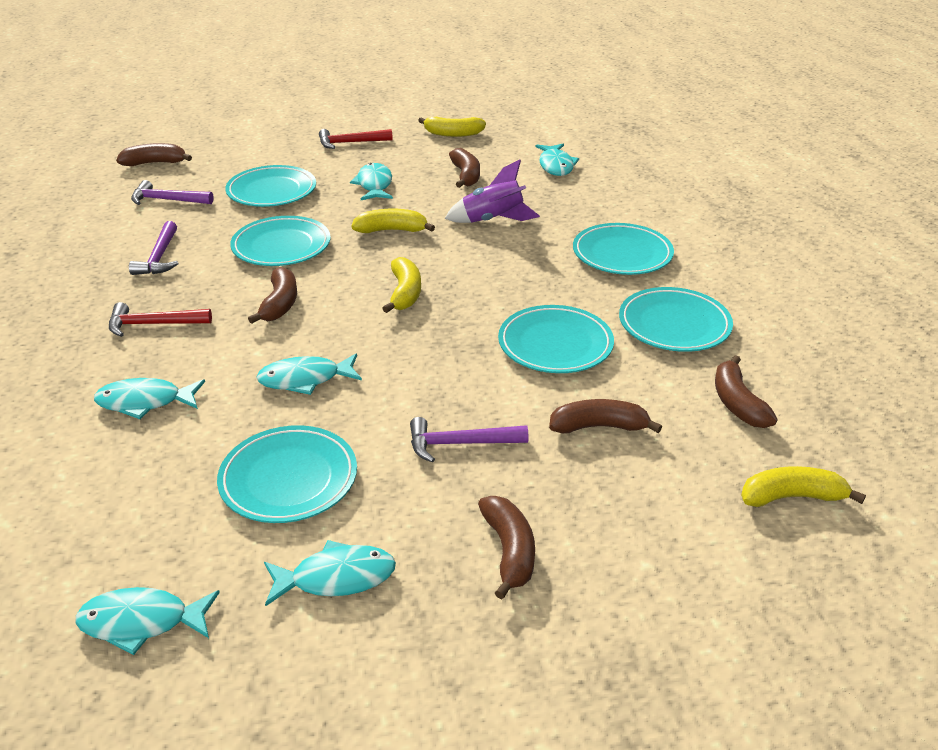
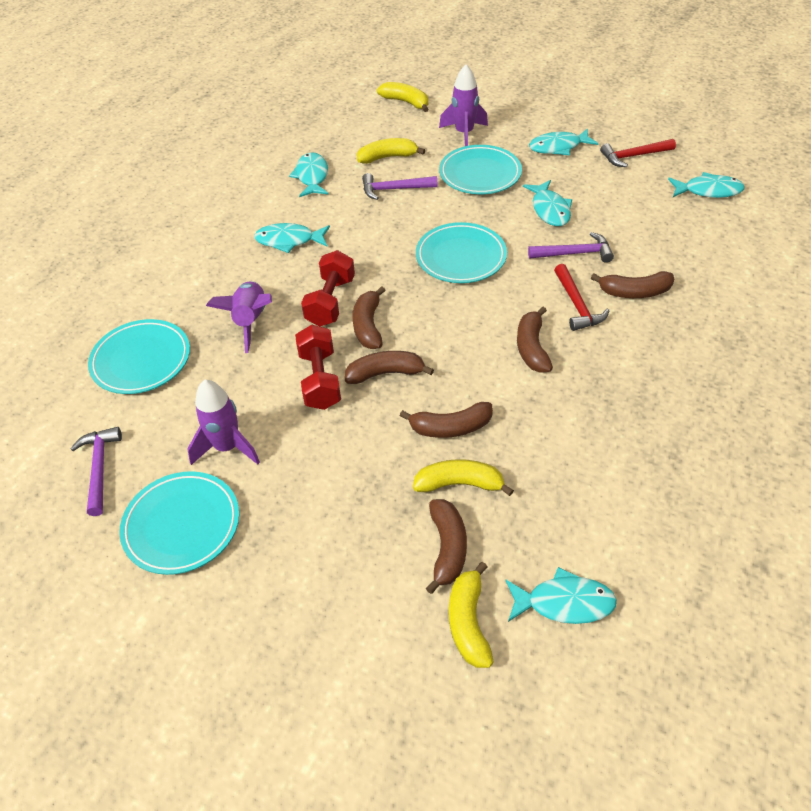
purple rocket: 1 -> 3
red dumbbell: 0 -> 2
turquoise plate: 6 -> 4

